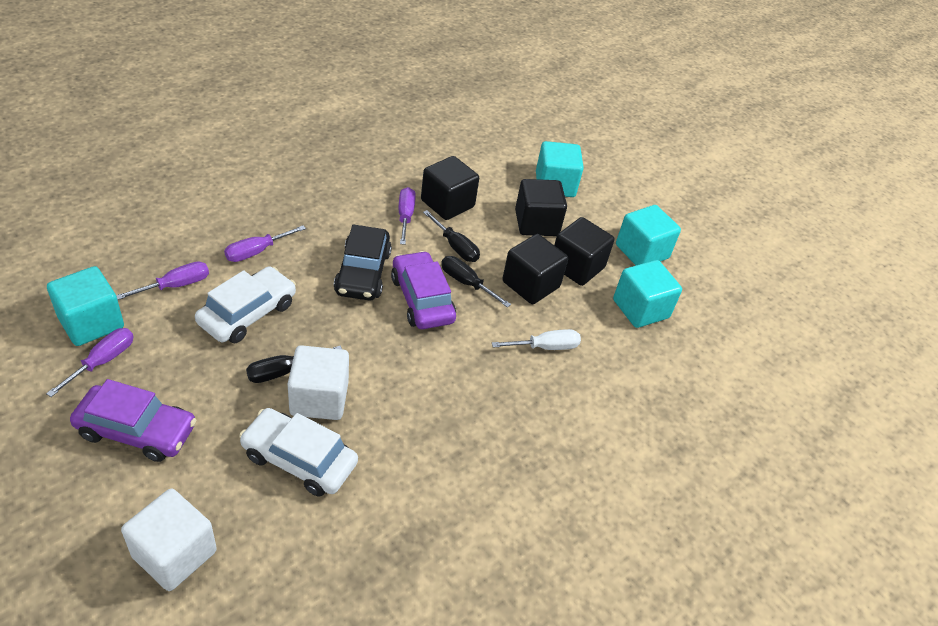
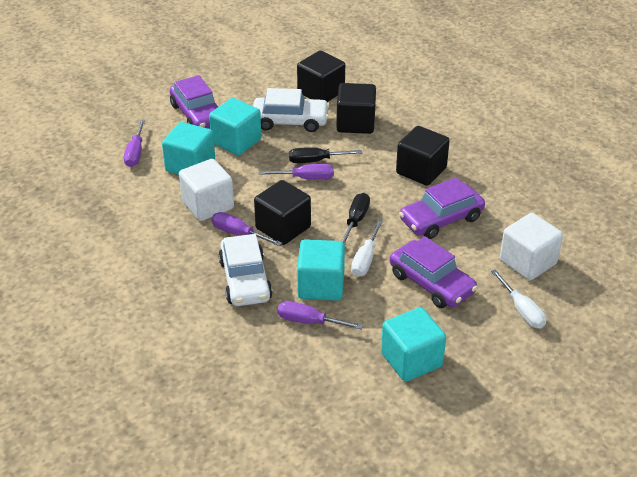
black car: 1 -> 0
black screwdriver: 3 -> 2
purple car: 2 -> 3
white screwdriver: 1 -> 2

